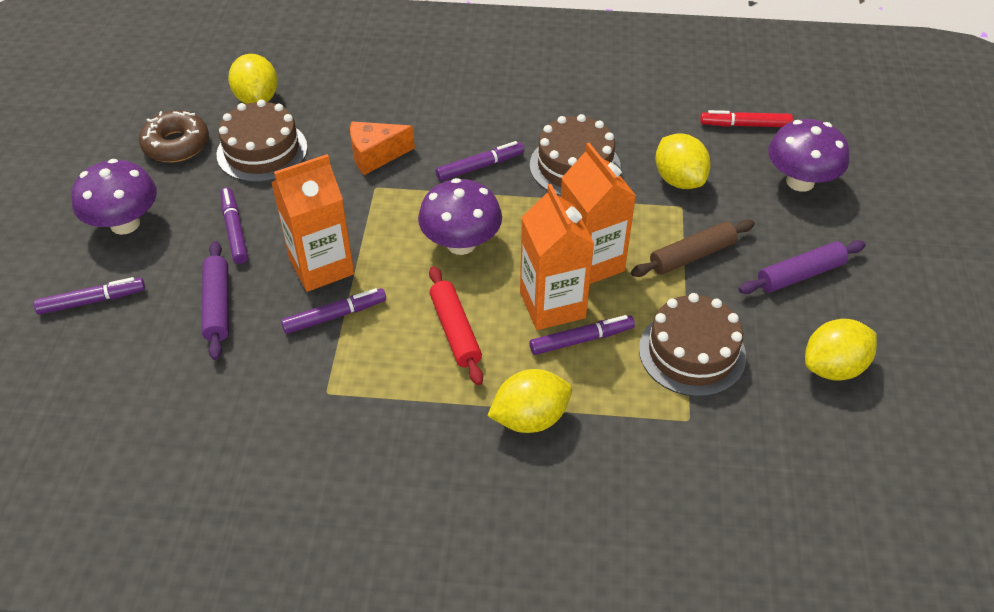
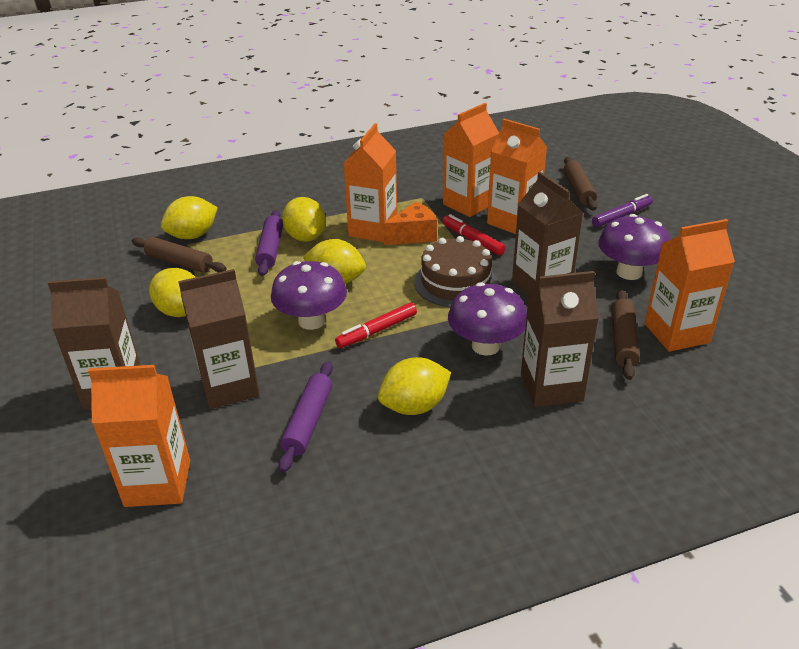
brown cake: 3 -> 1
brown carton: 0 -> 4
brown donut: 1 -> 0
brown rolling pin: 1 -> 3
orange carton: 3 -> 5
purple marker: 5 -> 1
red marker: 1 -> 2
red rolling pin: 1 -> 0
yellow lemon: 4 -> 5

